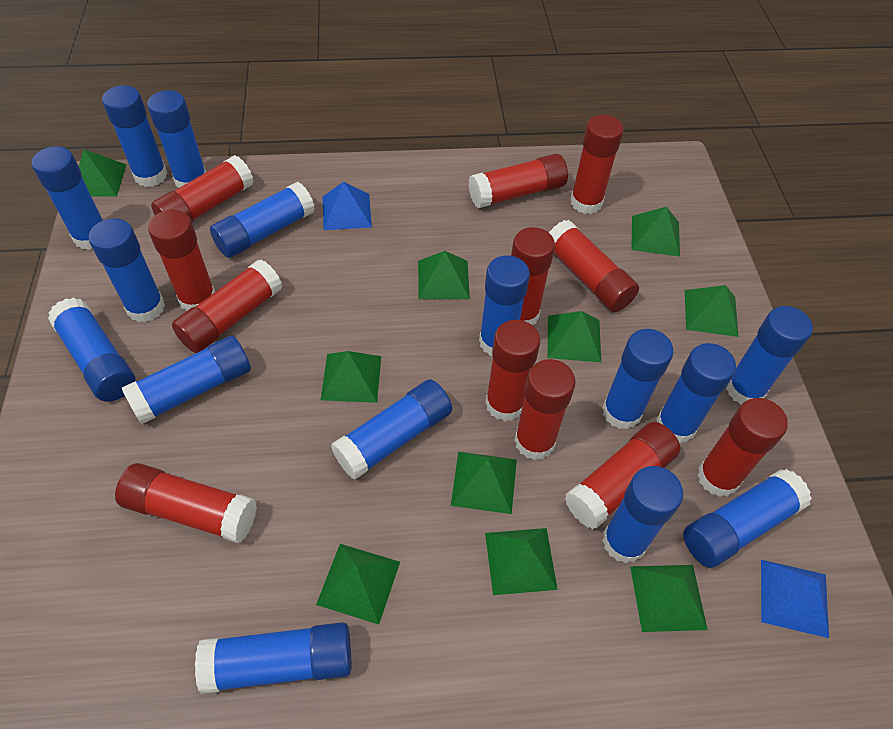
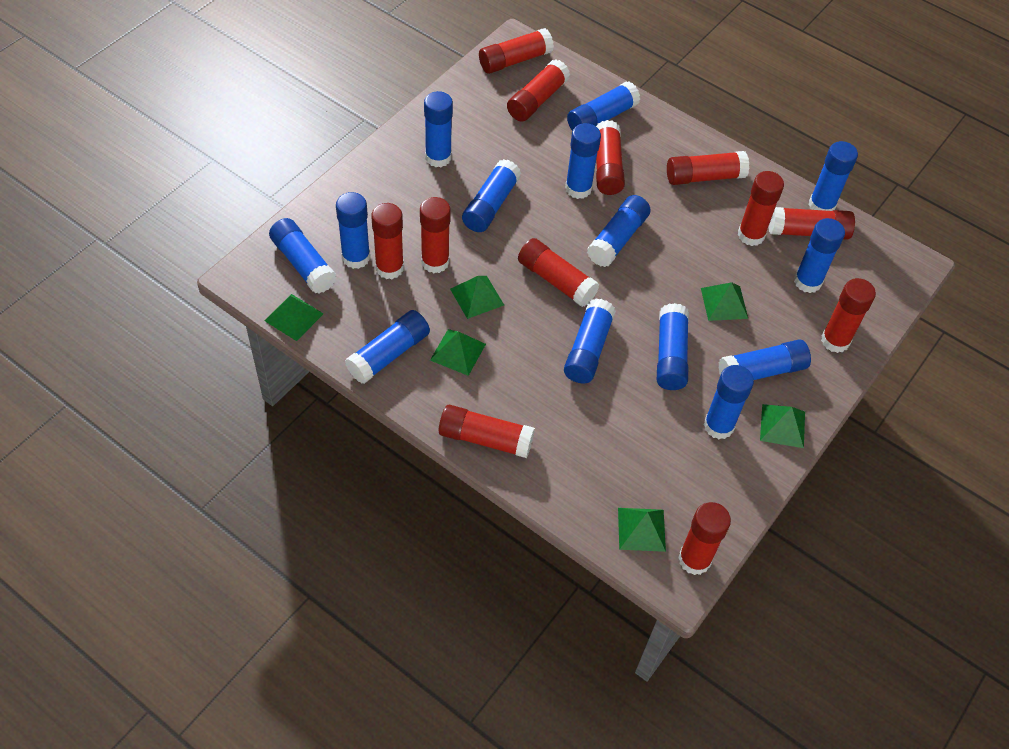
blue glue stick: 15 -> 14
blue pyramid: 2 -> 0
green pyramid: 10 -> 6

